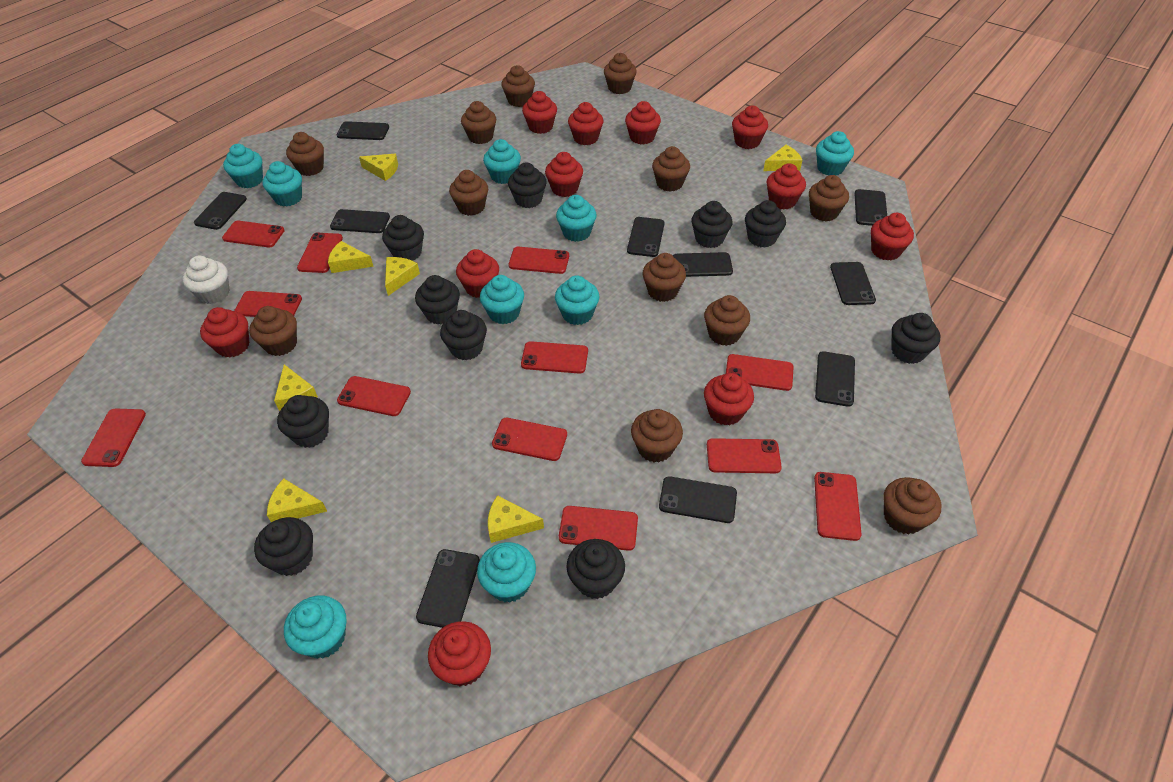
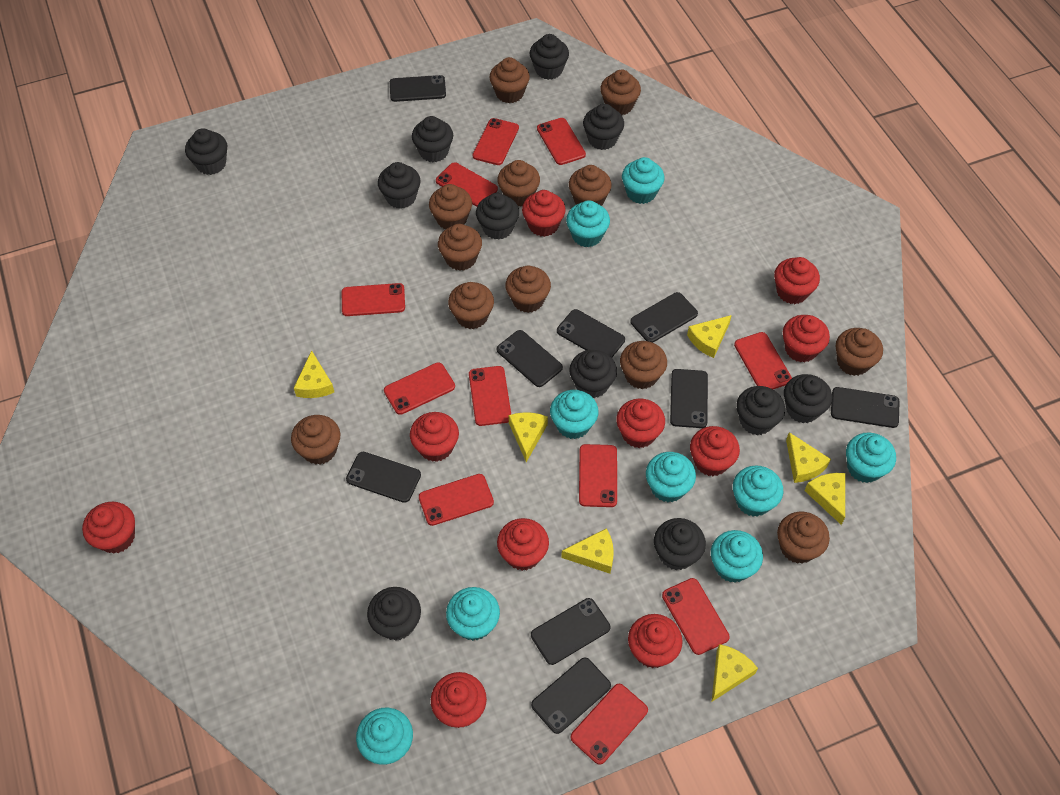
black cupcake: 10 -> 11
black phone: 10 -> 9
red cupcake: 11 -> 10
red phone: 12 -> 11
white cupcake: 1 -> 0

